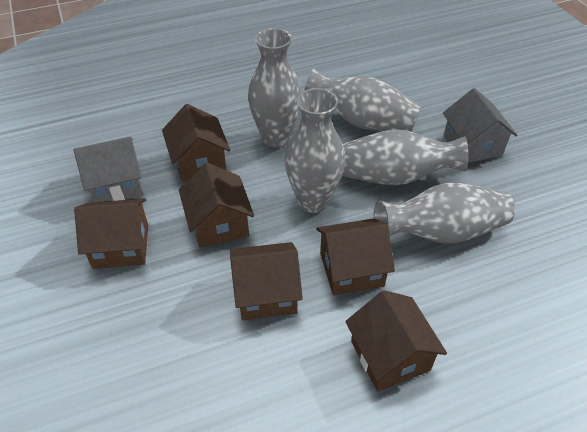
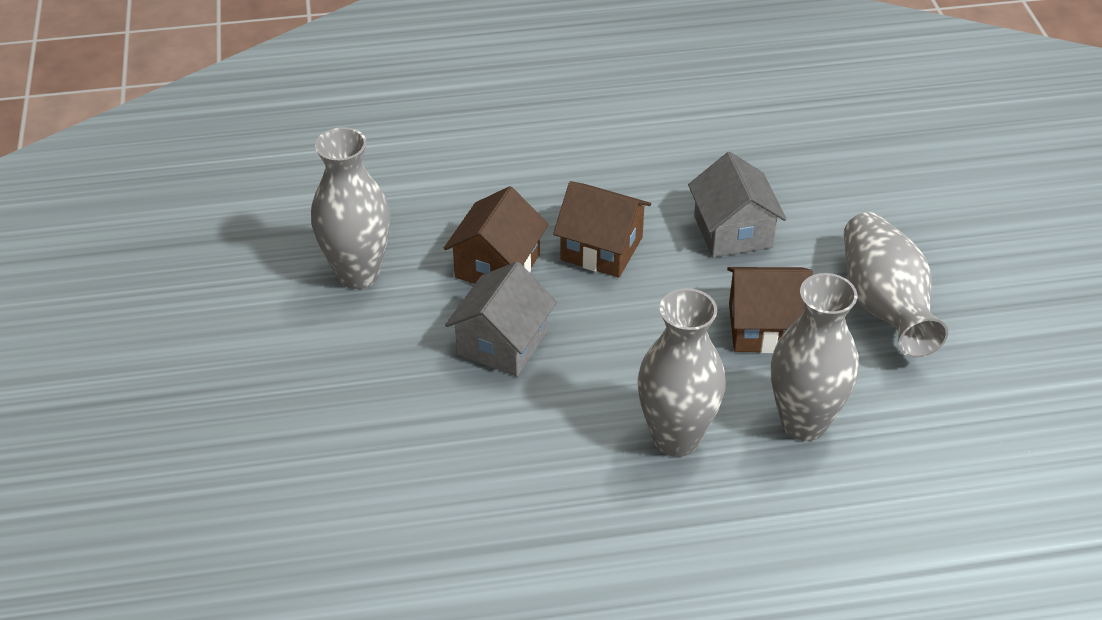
brown house: 6 -> 3
grey vase: 5 -> 4

